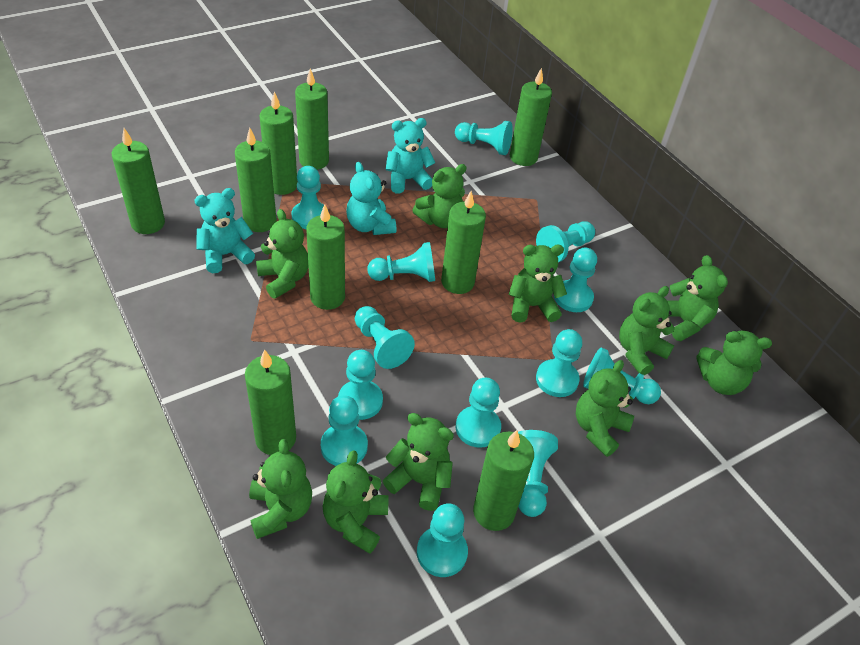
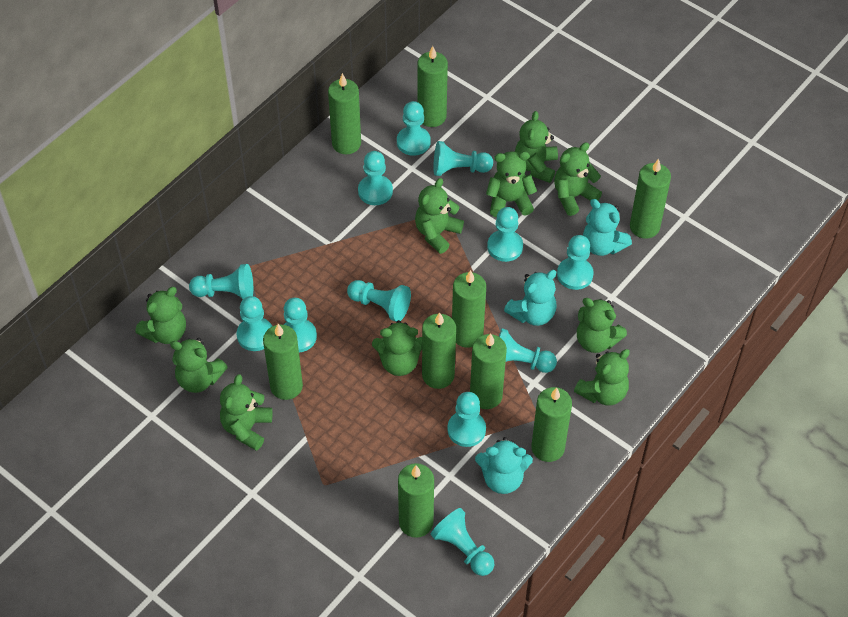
turquoise pawn: 13 -> 12

